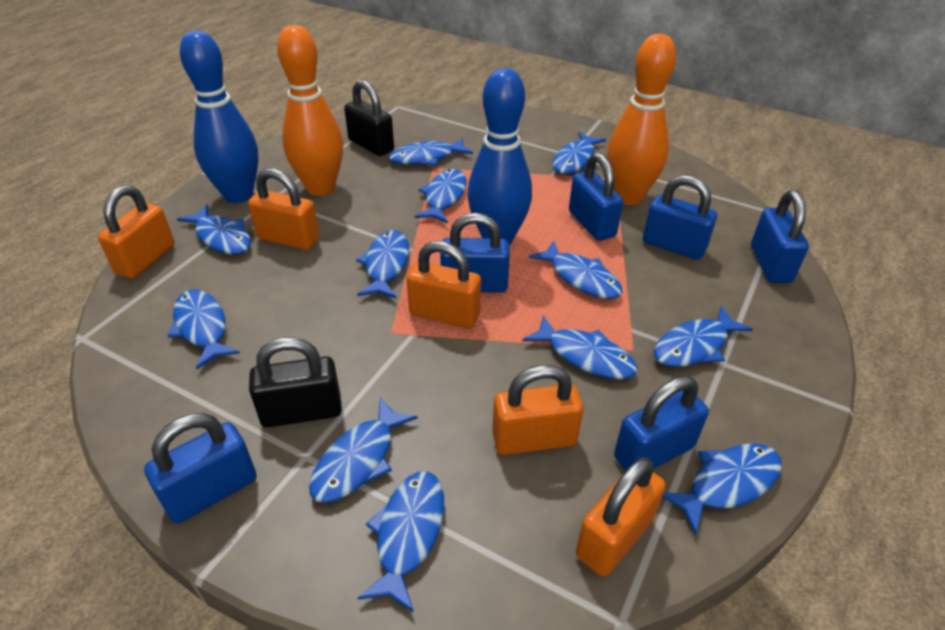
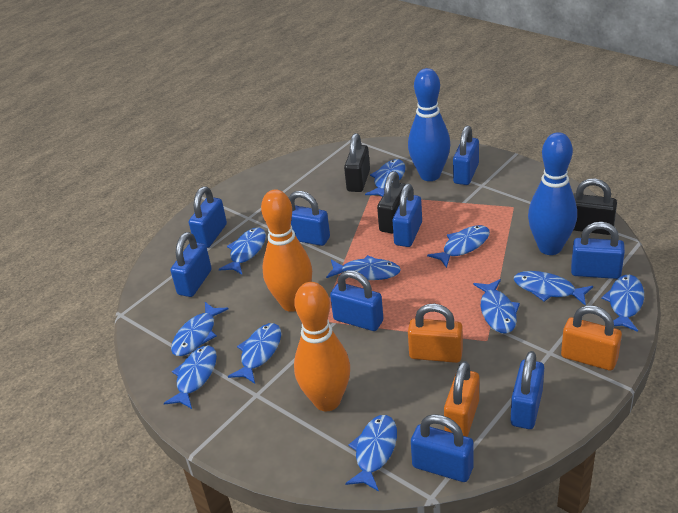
black padlock: 2 -> 3
blue fish: 12 -> 11
blue padlock: 6 -> 9
orange padlock: 5 -> 3

